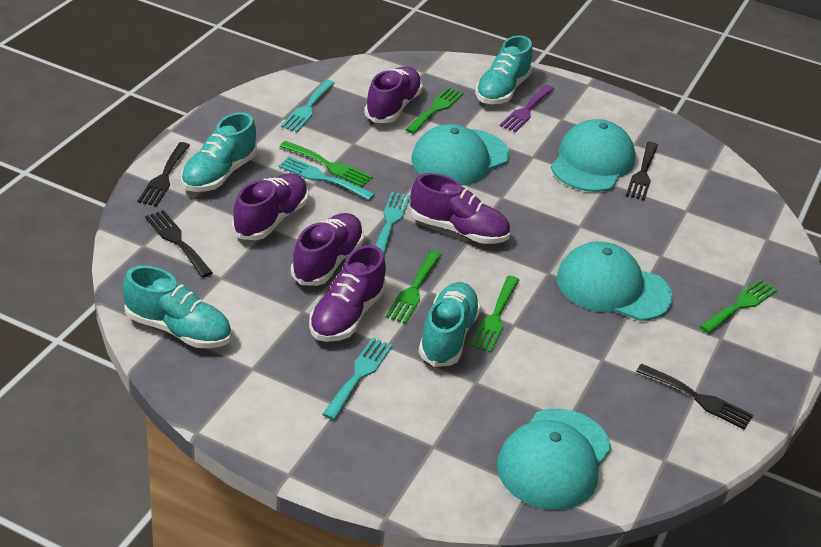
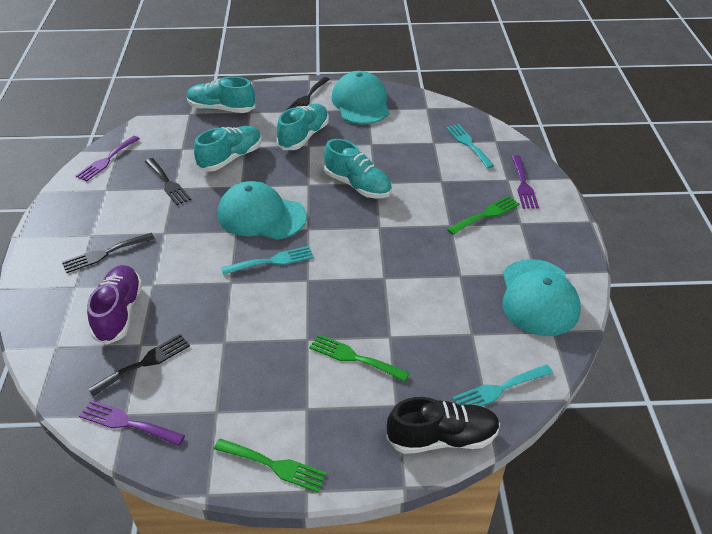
black shoe: 0 -> 1
green fork: 5 -> 3
purple fork: 1 -> 3
purple shoe: 5 -> 1
turquoise cap: 4 -> 3
turquoise fork: 4 -> 3

